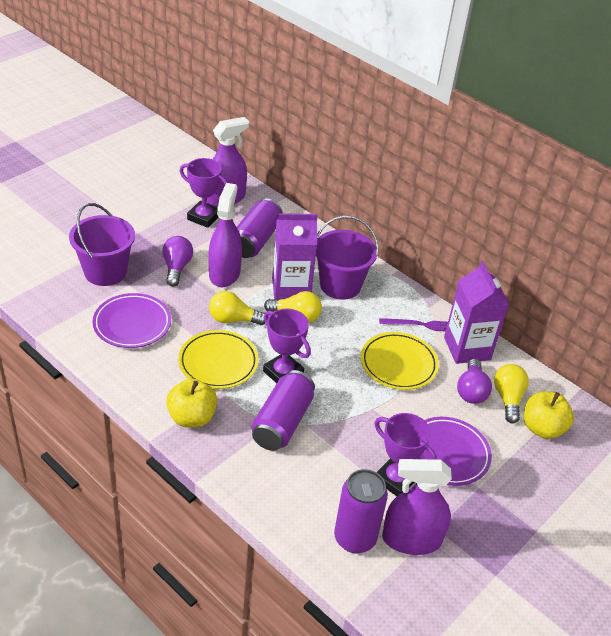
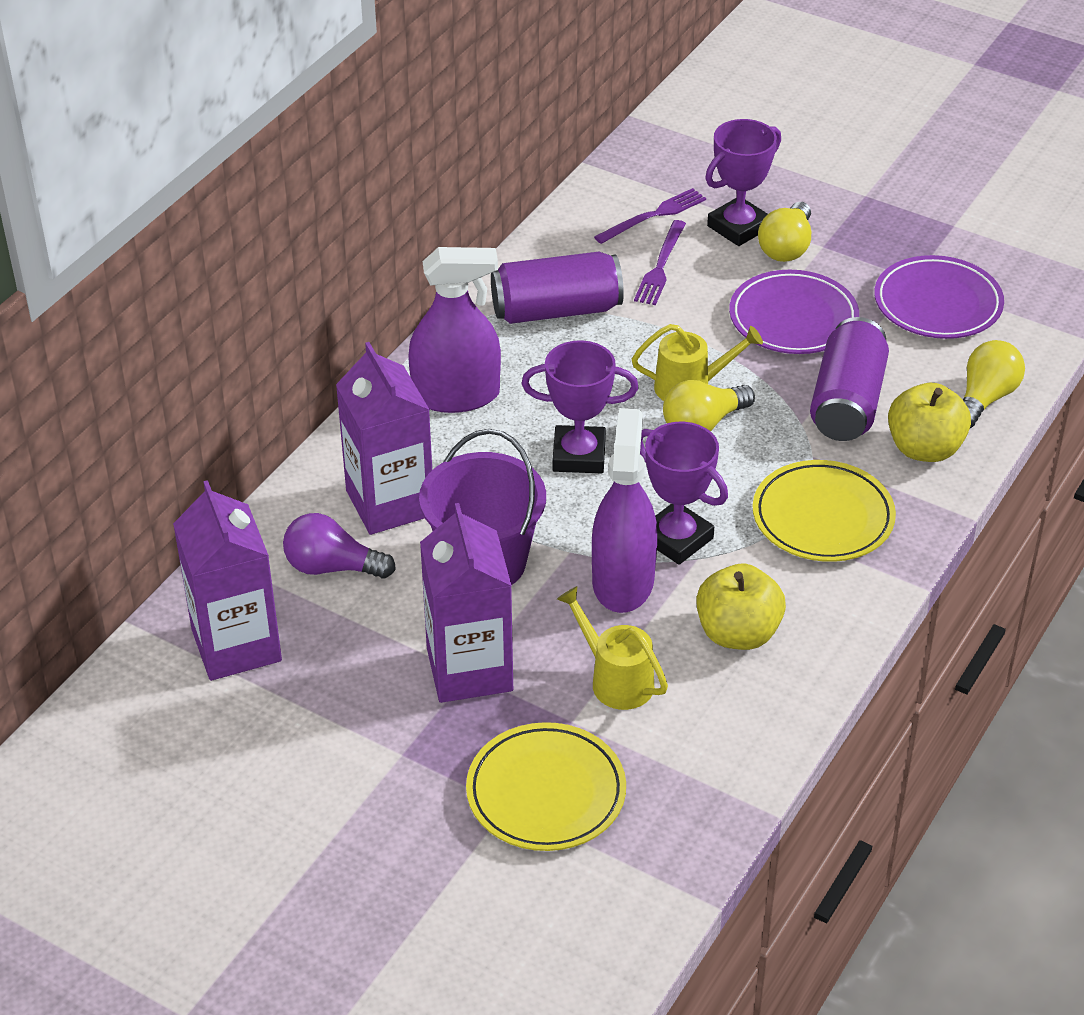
purple bucket: 2 -> 1
purple can: 3 -> 2
purple carton: 2 -> 3
purple fork: 1 -> 2
purple light bulb: 2 -> 1
purple spray bottle: 3 -> 2
yellow watering can: 0 -> 2

